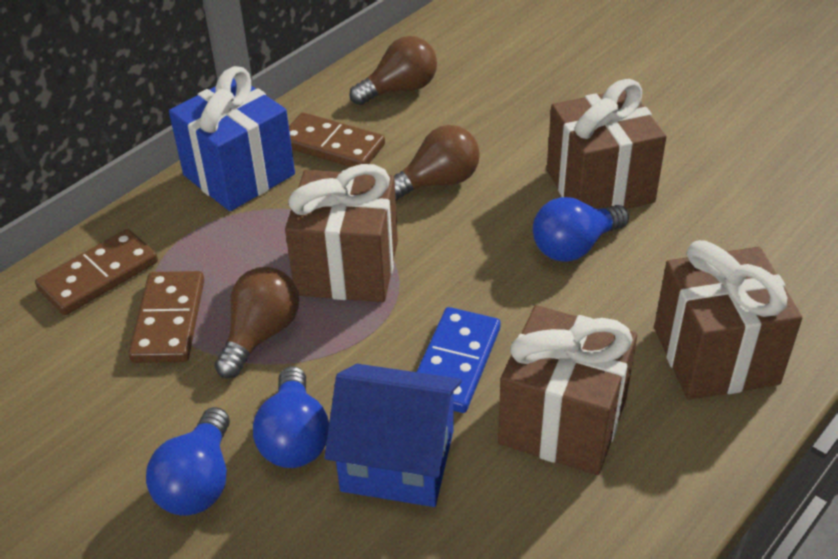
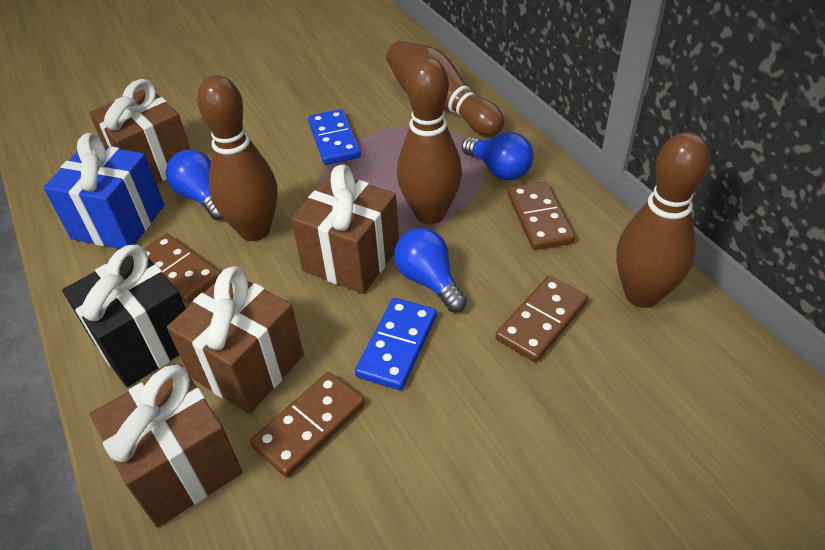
black gift: 0 -> 1
blue domino: 1 -> 2
blue house: 1 -> 0
brown bowling pin: 0 -> 4
brown domino: 3 -> 4
brown light bulb: 3 -> 0

